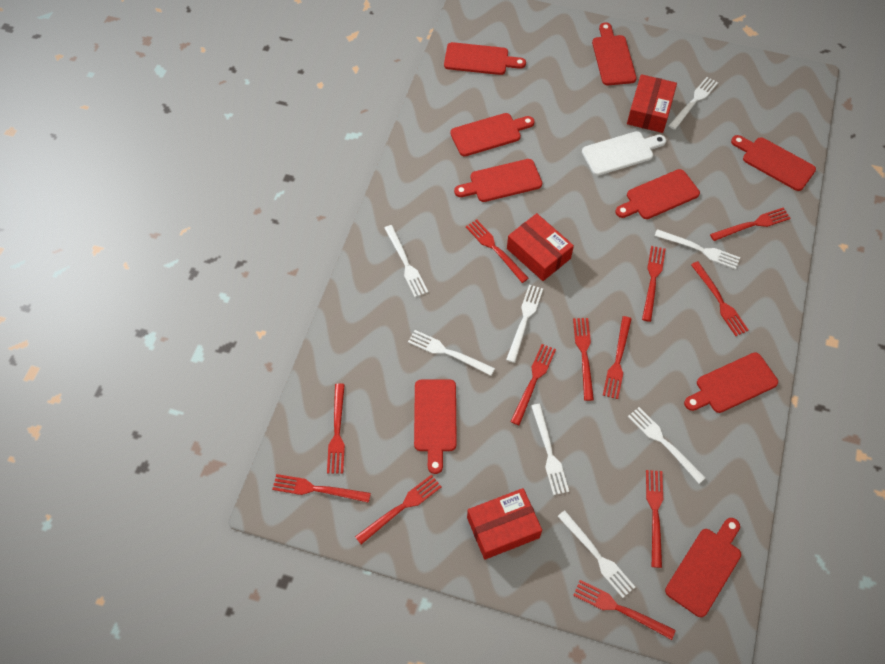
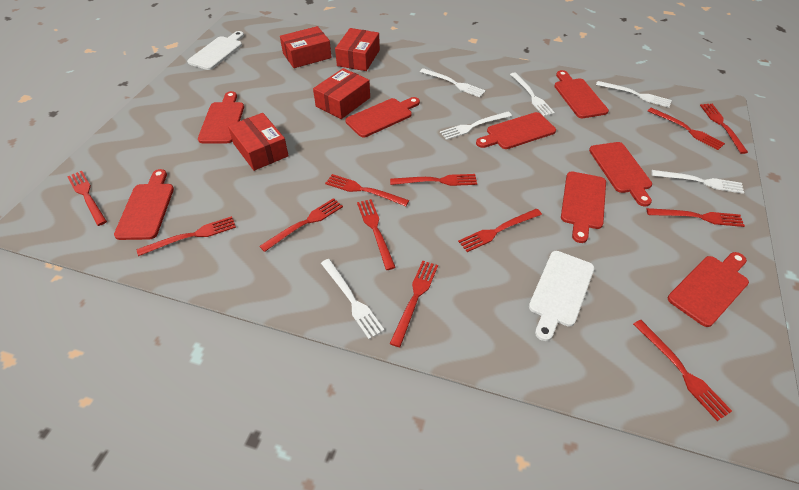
red box: 3 -> 4
red cutting board: 9 -> 8
white cutting board: 1 -> 2
white fork: 8 -> 6

